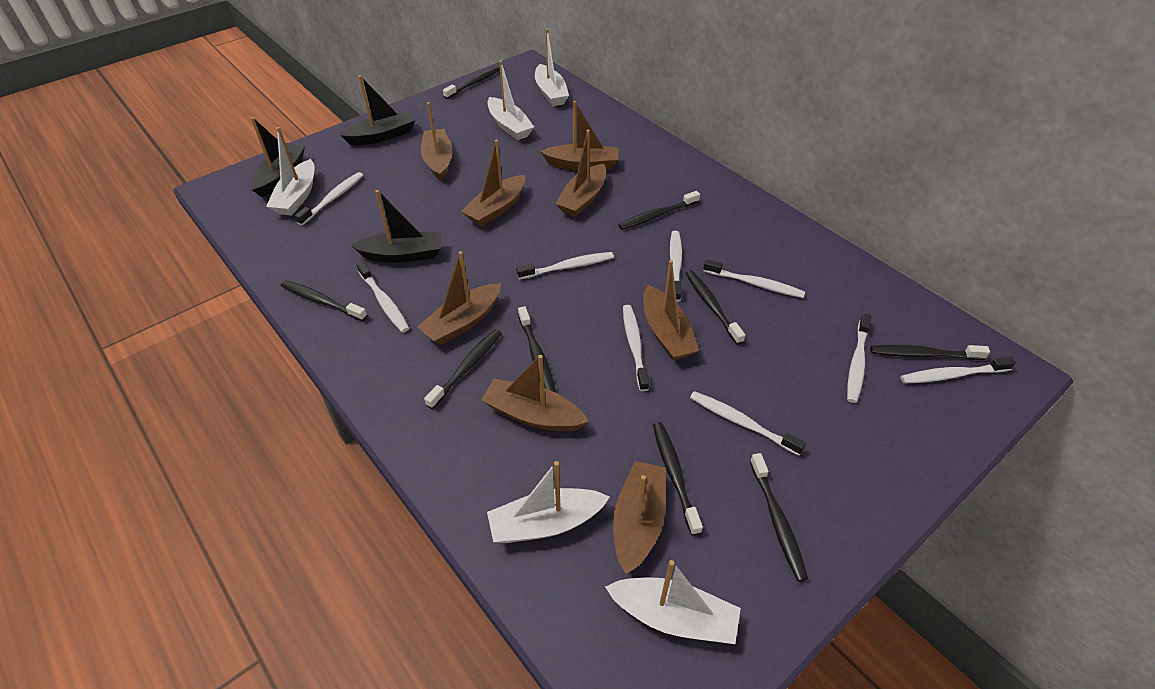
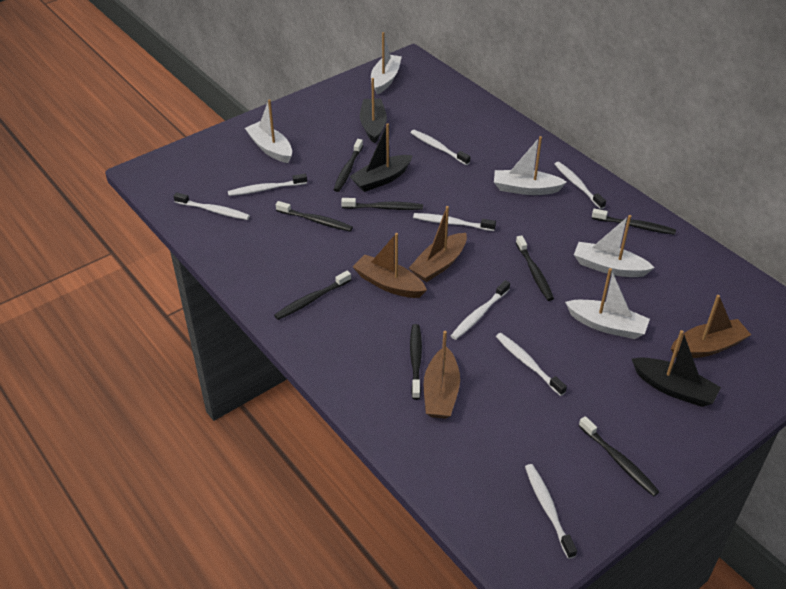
black toothbrush: 9 -> 8
brown boat: 8 -> 4
white toothbrush: 9 -> 8

